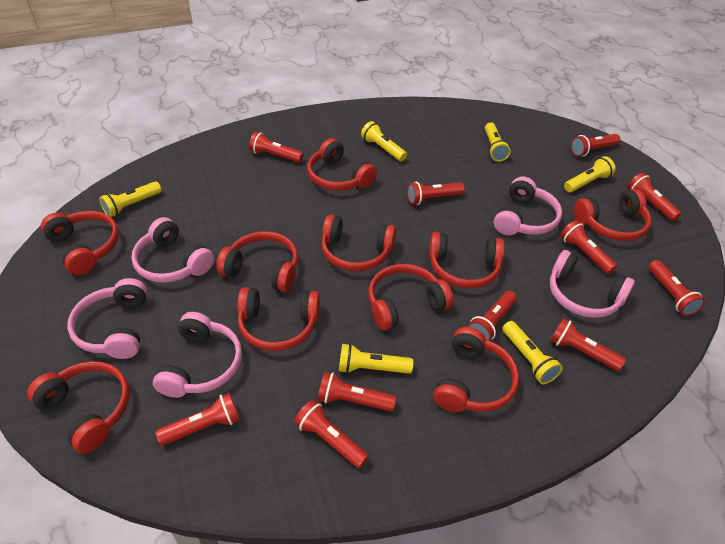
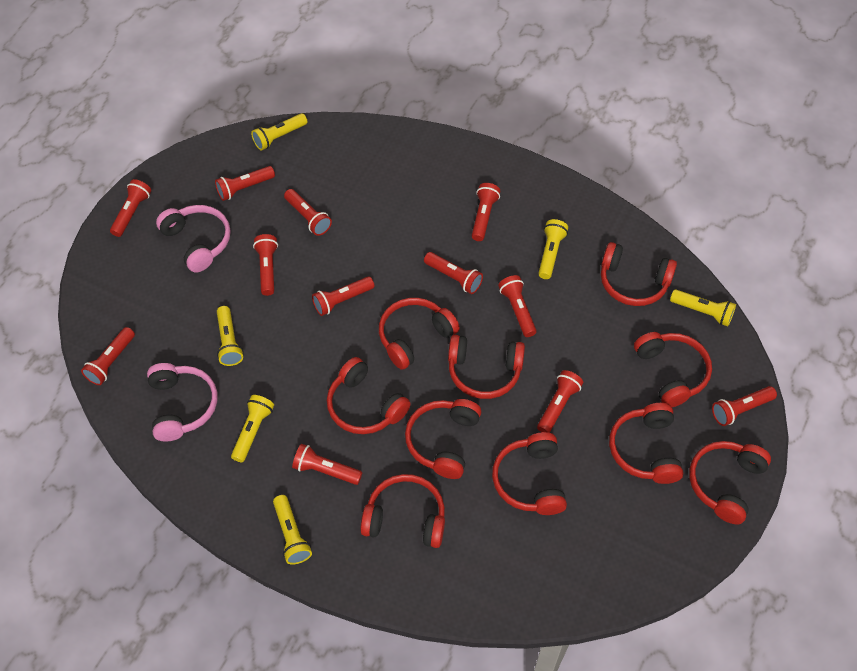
pink headphones: 5 -> 2
red flashlight: 11 -> 12

